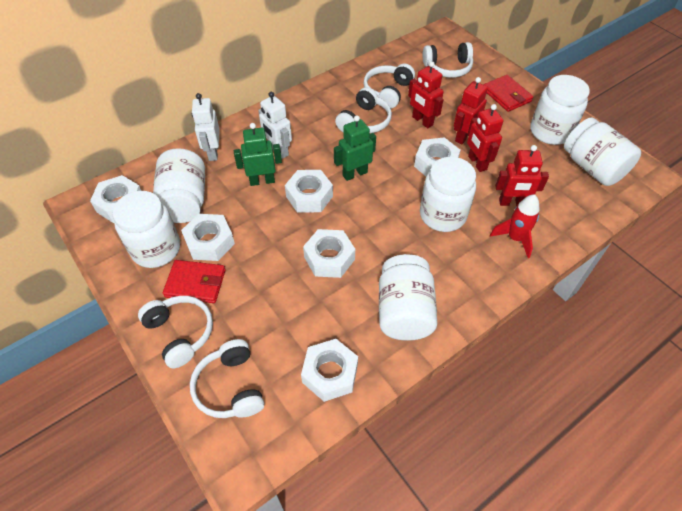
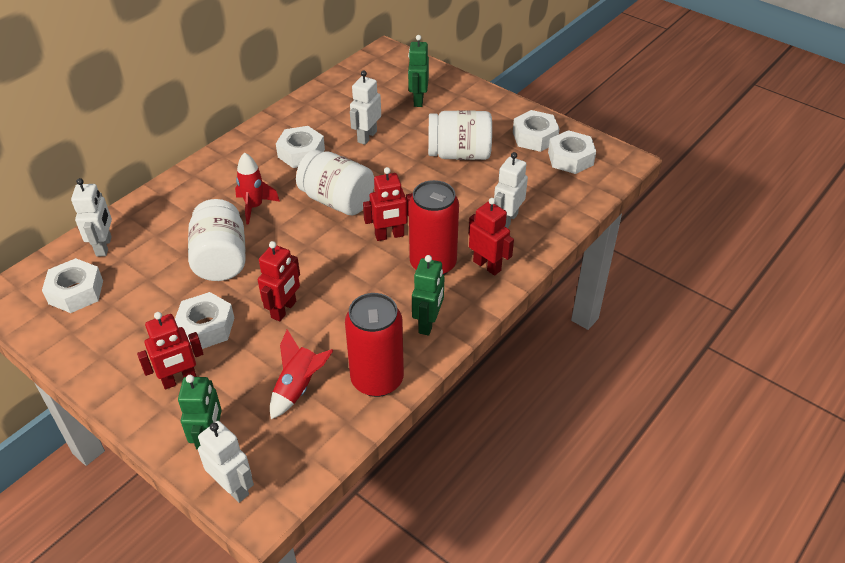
green robot: 2 -> 3
red can: 0 -> 2
red rocket: 1 -> 2
red wallet: 2 -> 0
white headphones: 5 -> 0
white jar: 6 -> 3
white nut: 6 -> 5
white robot: 2 -> 4

